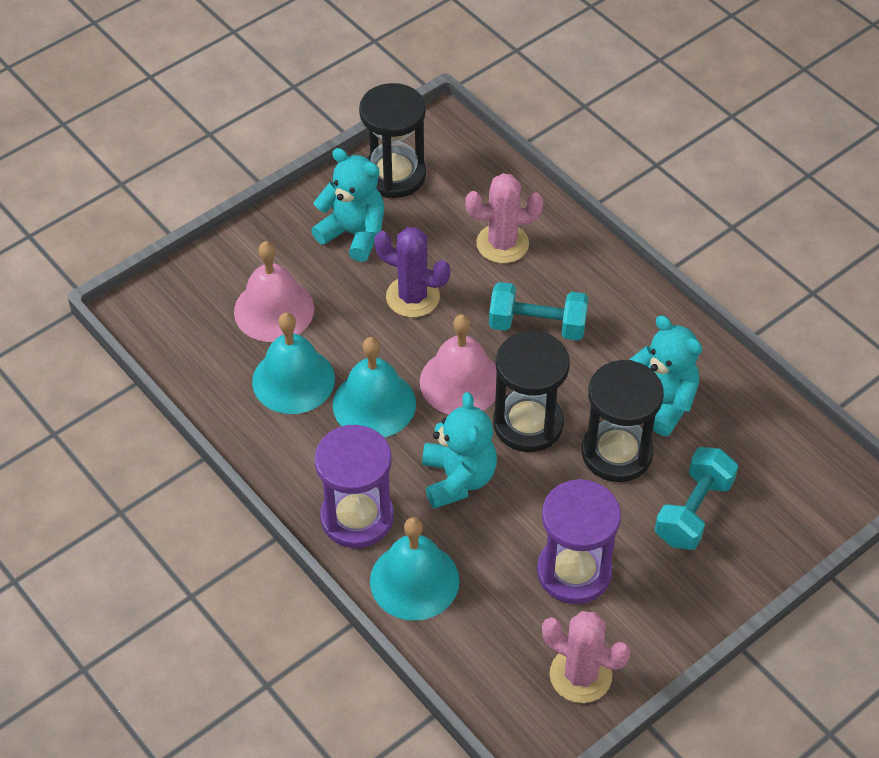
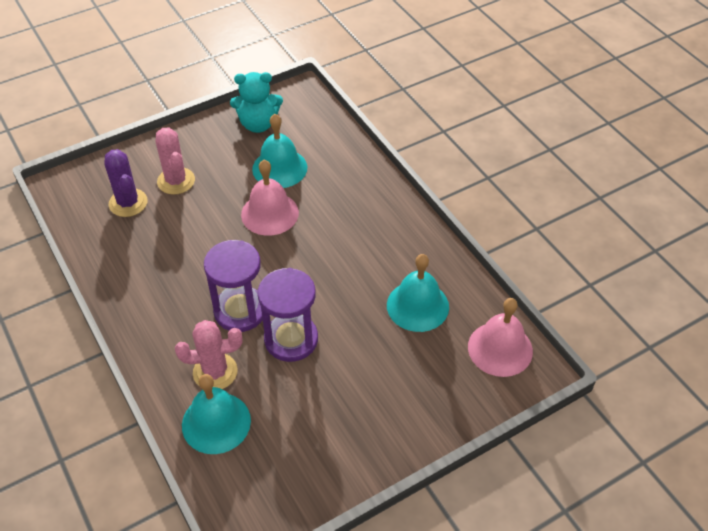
black hourglass: 3 -> 0
turquoise dumbbell: 2 -> 0
turquoise teddy bear: 3 -> 1

